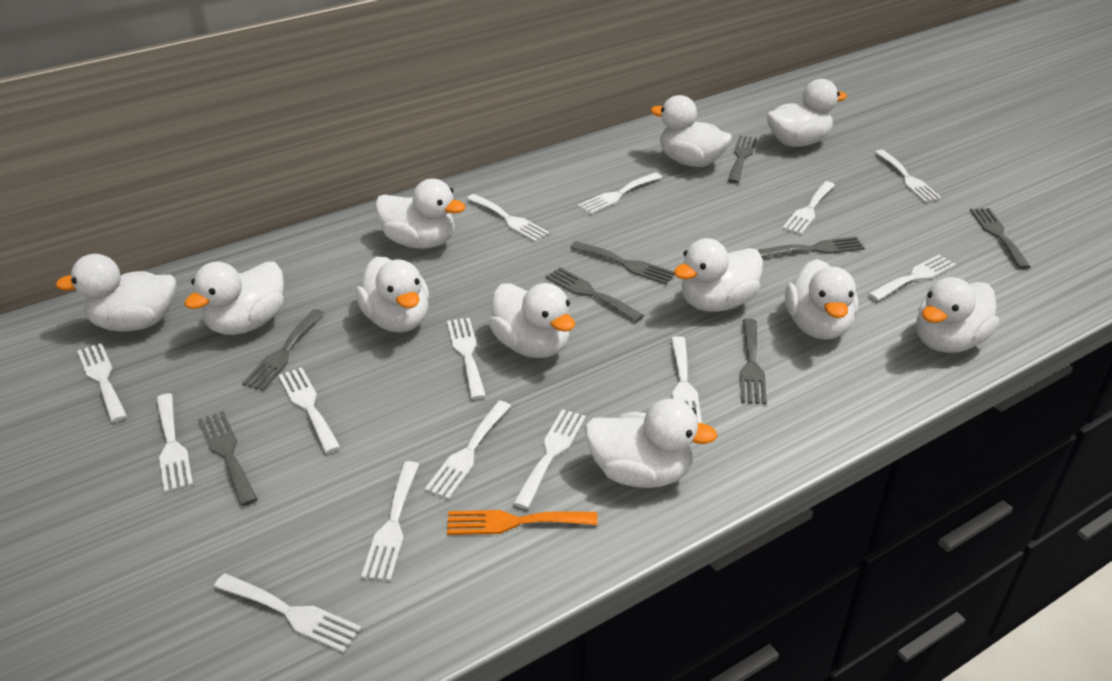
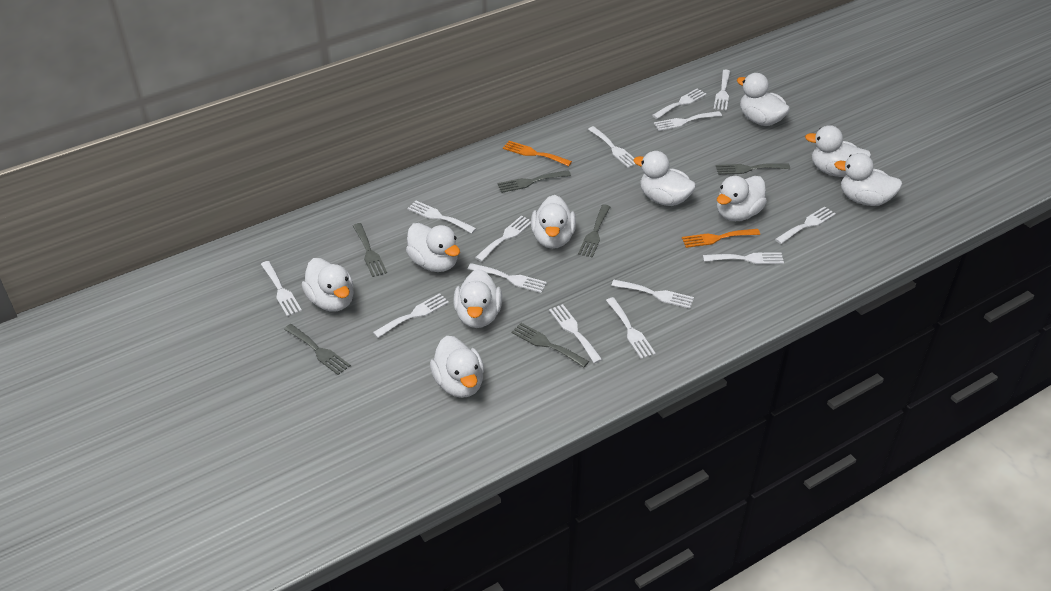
grey fork: 8 -> 6
orange fork: 1 -> 2
white duck: 11 -> 10

